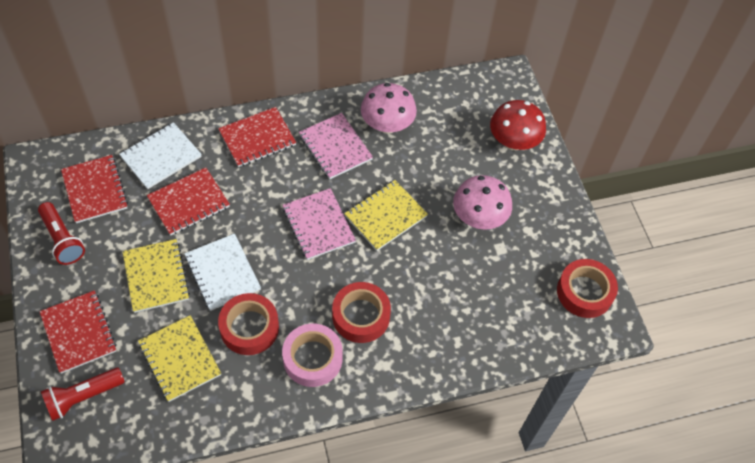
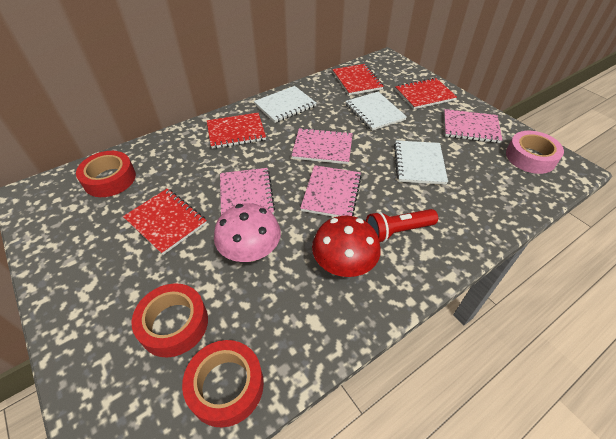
pink mushroom: 2 -> 1
pink notebook: 2 -> 4
red flashlight: 2 -> 1
white notebook: 2 -> 3
yellow notebook: 3 -> 0

